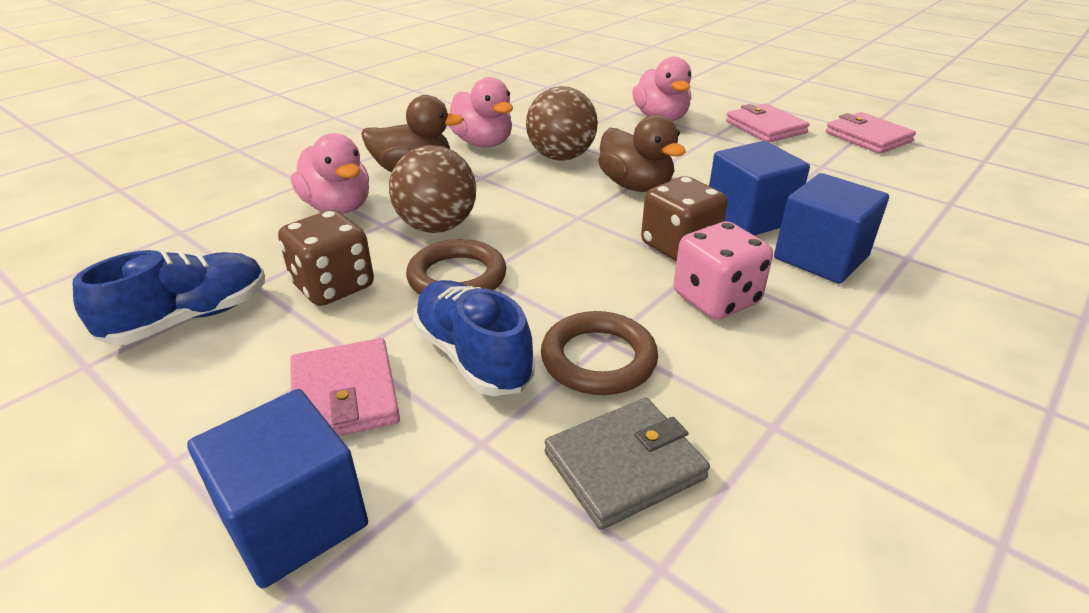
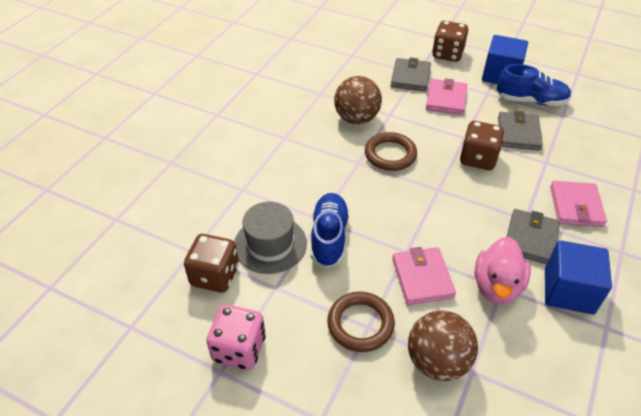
blue cube: 3 -> 2
brown dice: 2 -> 3
brown duck: 2 -> 0
grey hat: 0 -> 1
grey wallet: 1 -> 3
pink duck: 3 -> 1

